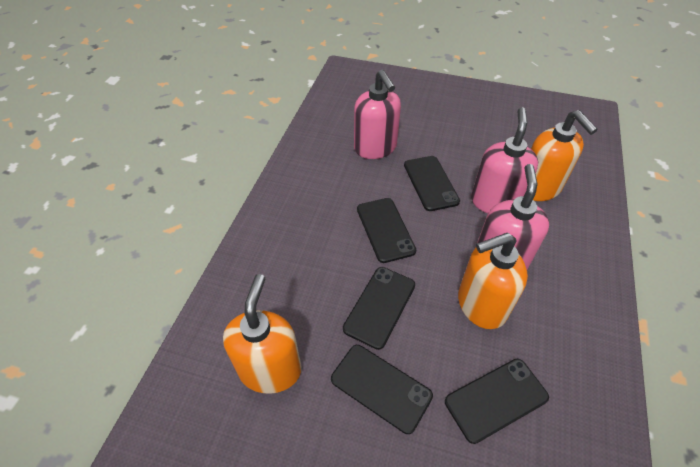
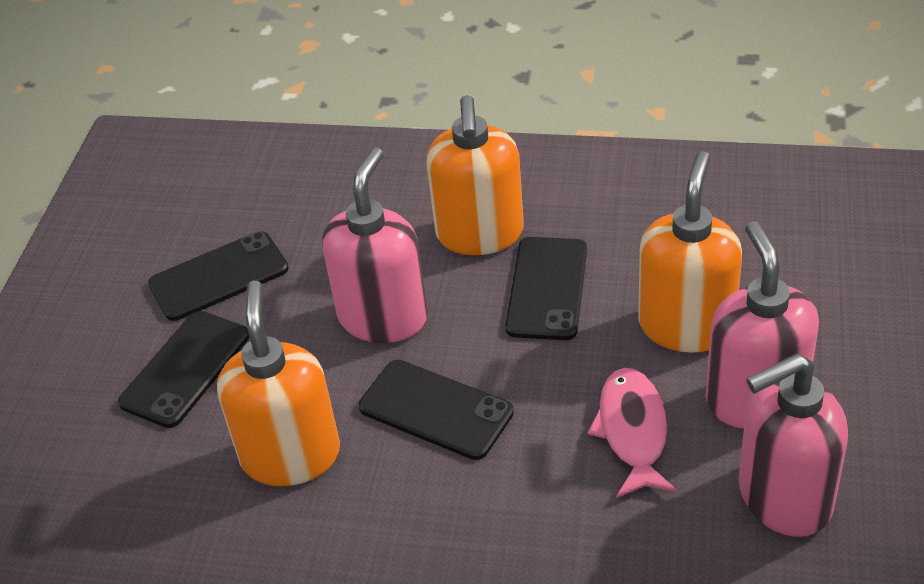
black phone: 5 -> 4
pink fish: 0 -> 1

